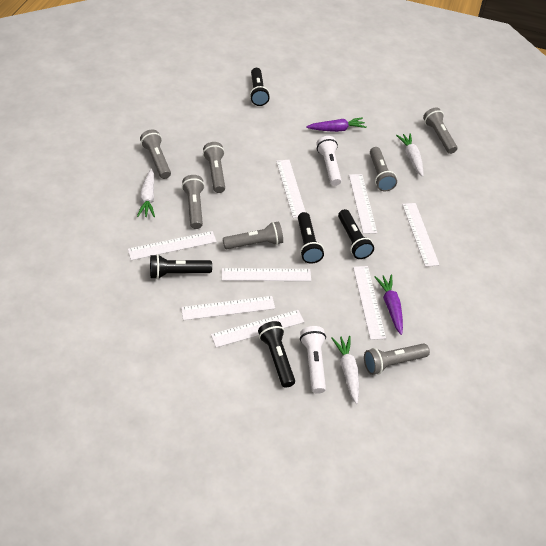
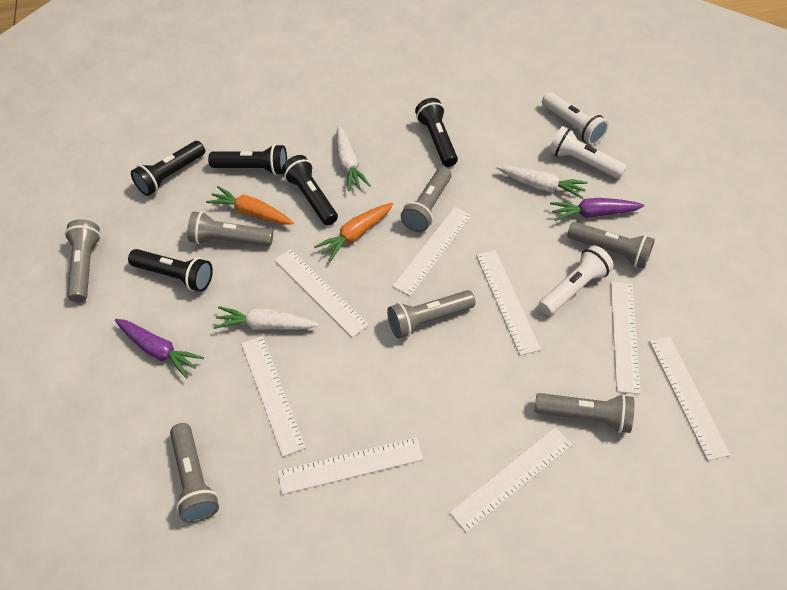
orange carrot: 0 -> 2
white flashlight: 2 -> 3

